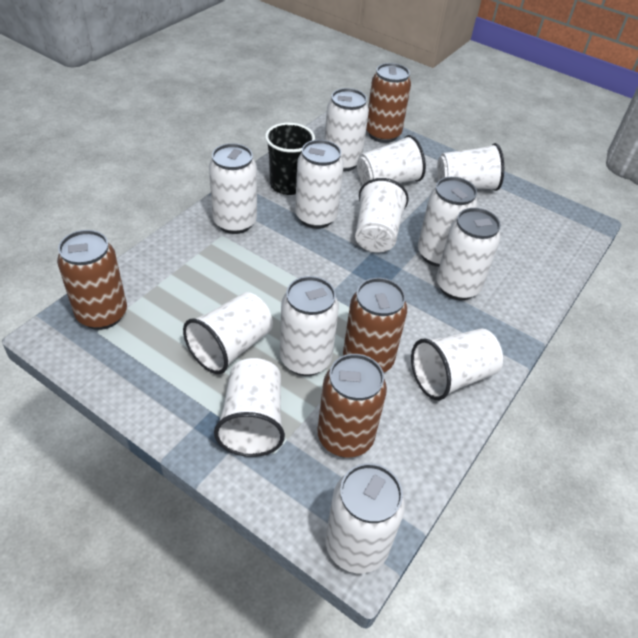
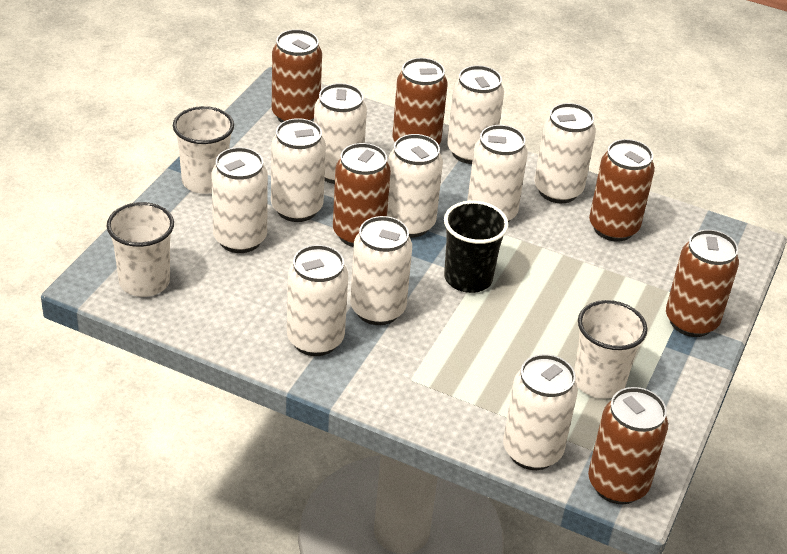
brown can: 4 -> 6
white can: 7 -> 10
white cup: 6 -> 3

